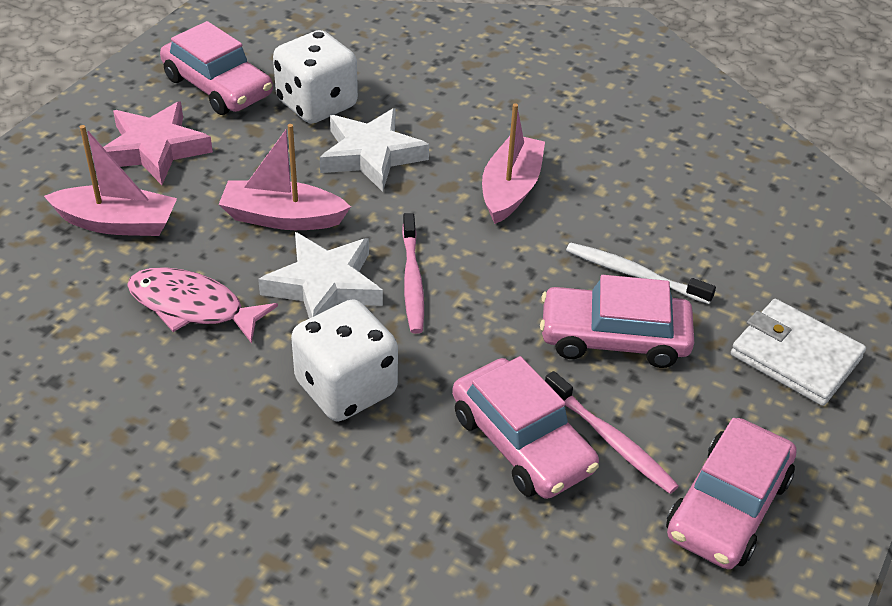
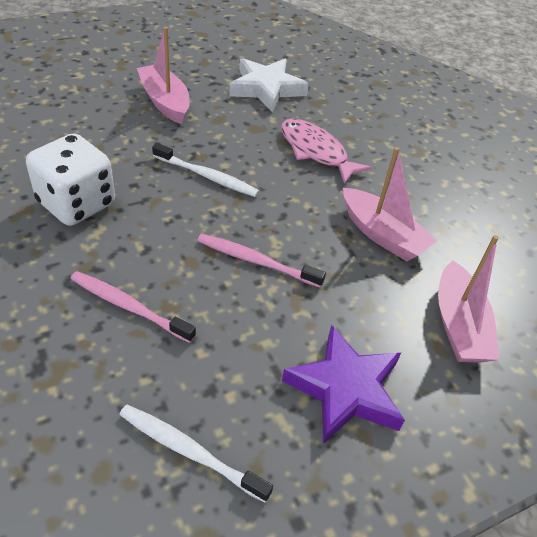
pink car: 4 -> 0
pink star: 1 -> 0
purple star: 0 -> 1
white dice: 2 -> 1
white star: 2 -> 1
white toothbrush: 1 -> 2
white wallet: 1 -> 0

